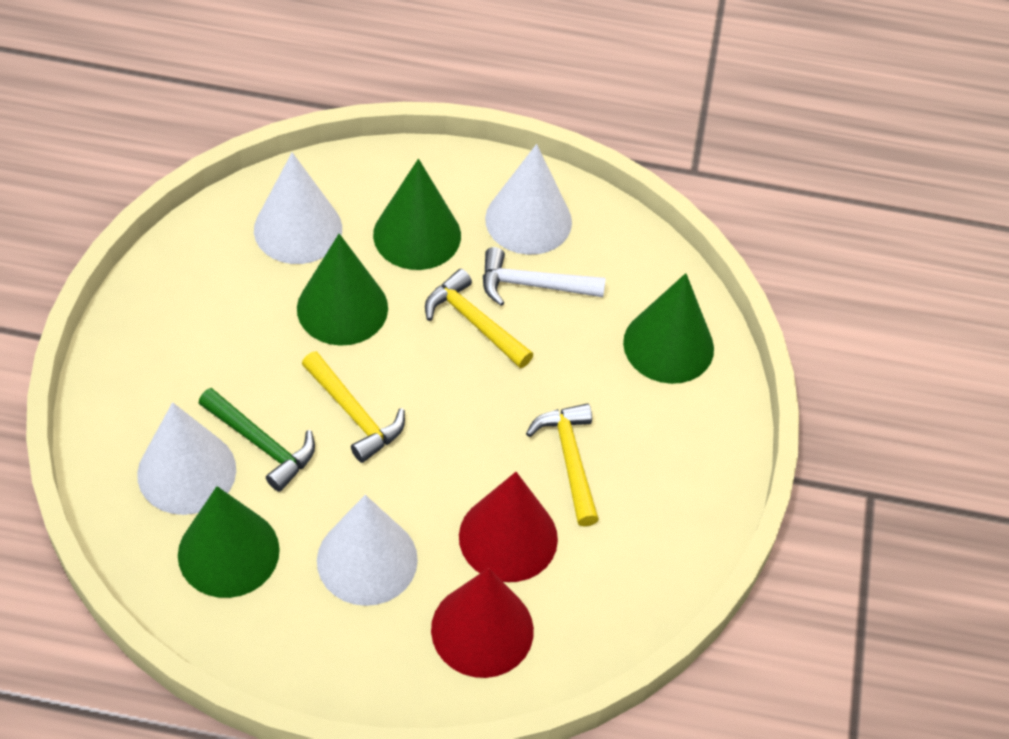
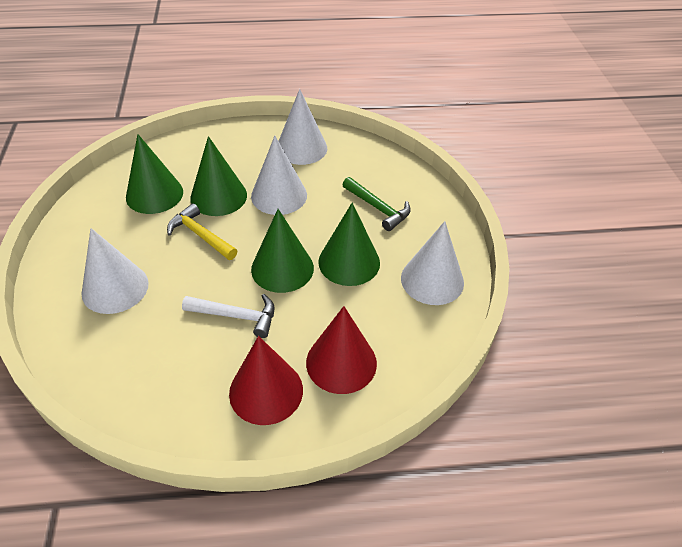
yellow hammer: 3 -> 1

